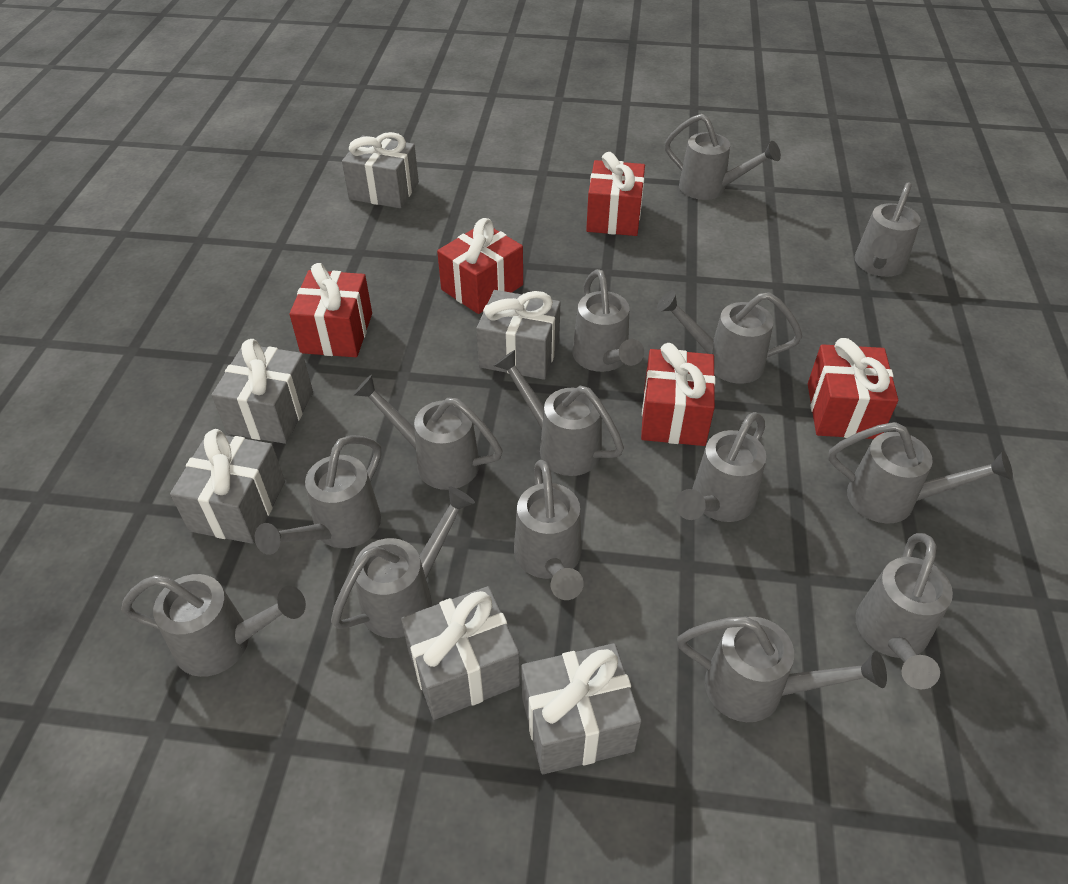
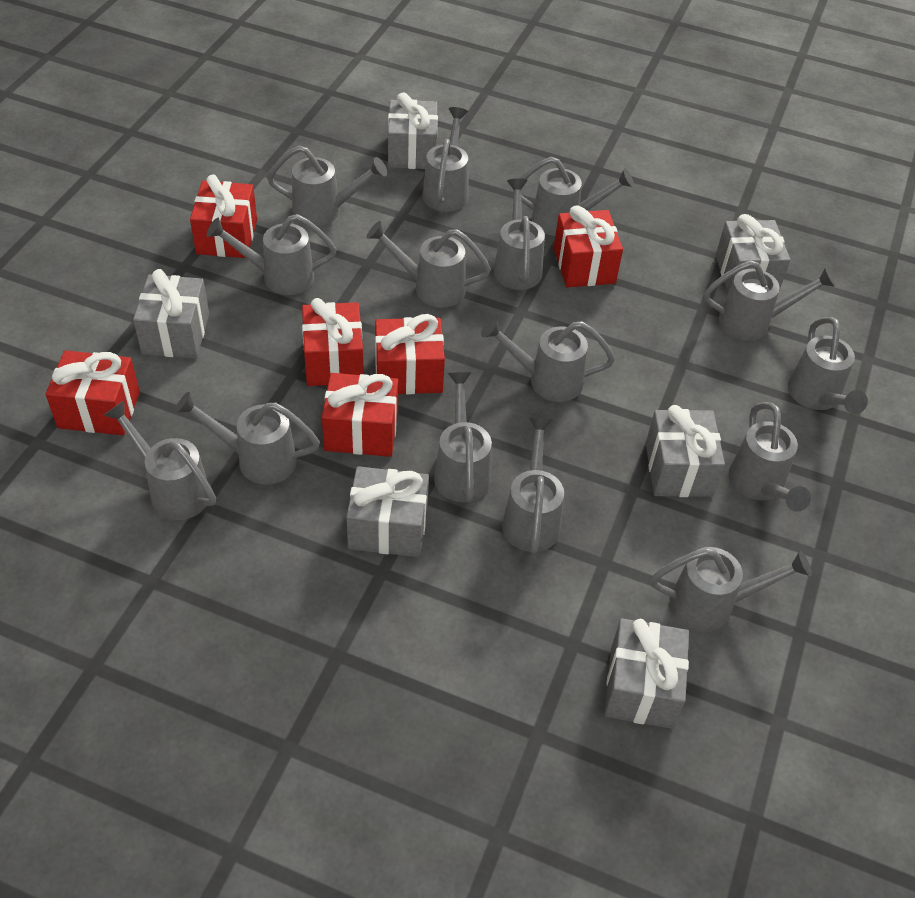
grey watering can: 14 -> 15
red gift: 5 -> 6

